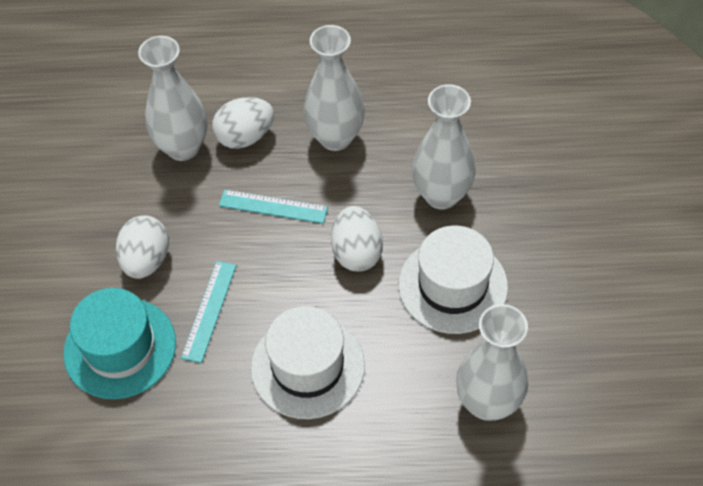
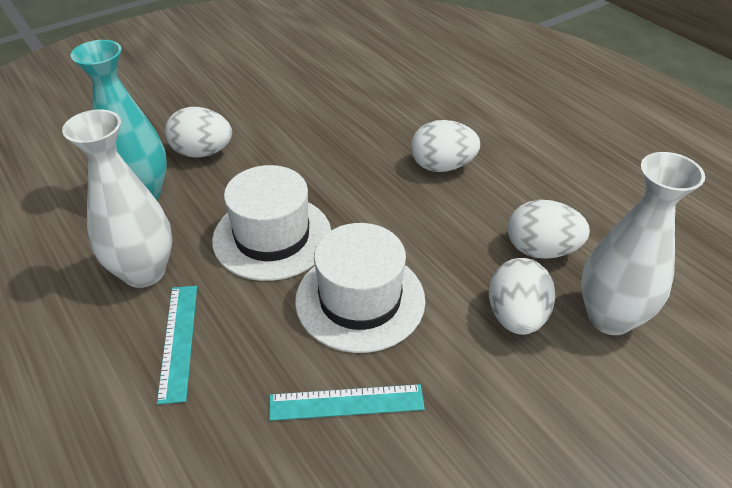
turquoise hat: 1 -> 0
turquoise vase: 0 -> 1
white egg: 3 -> 4
white vase: 4 -> 2

